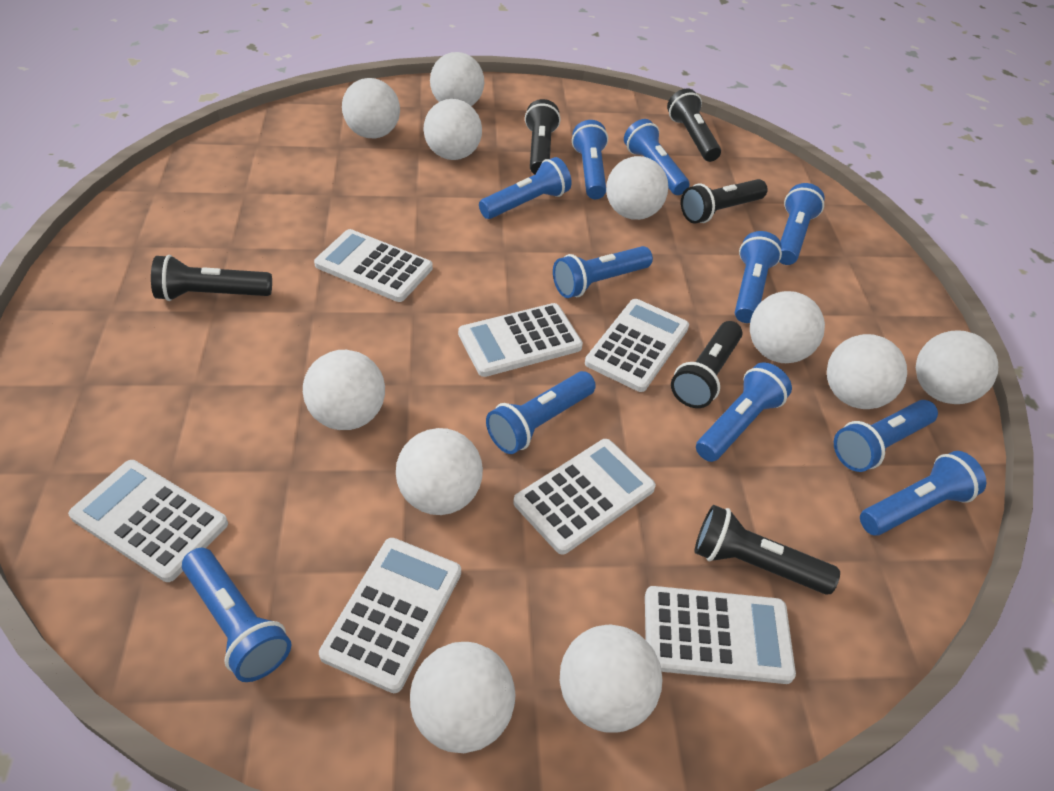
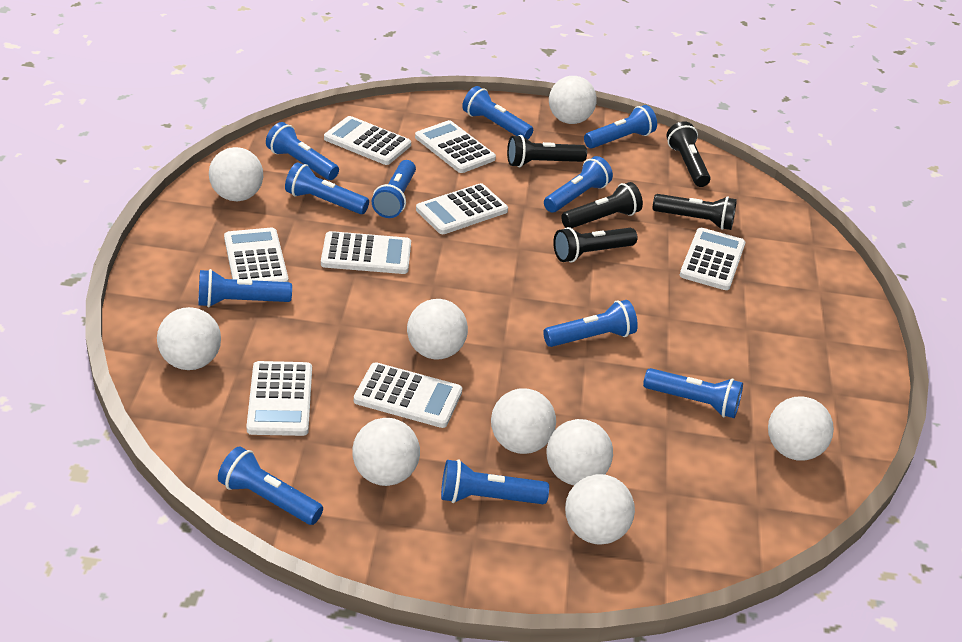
black flashlight: 6 -> 5
white ball: 11 -> 9
white calculator: 7 -> 8

